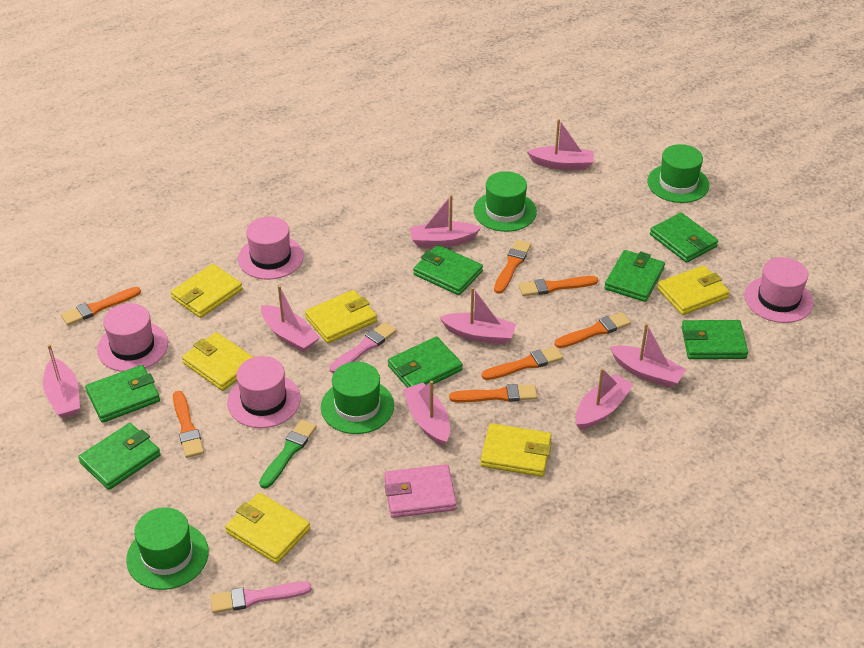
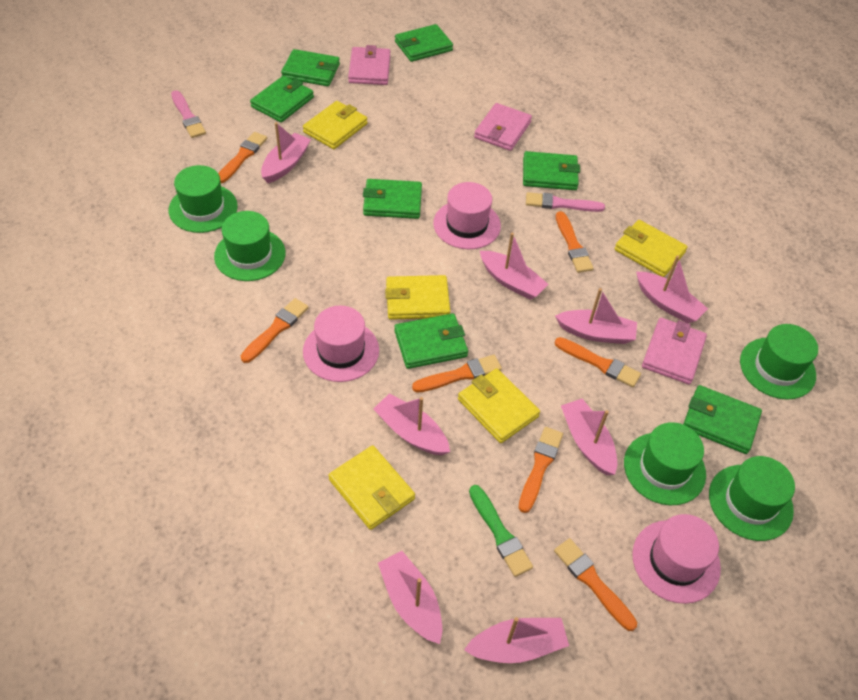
green hat: 4 -> 5
pink hat: 4 -> 3
pink wallet: 1 -> 3
yellow wallet: 6 -> 5

